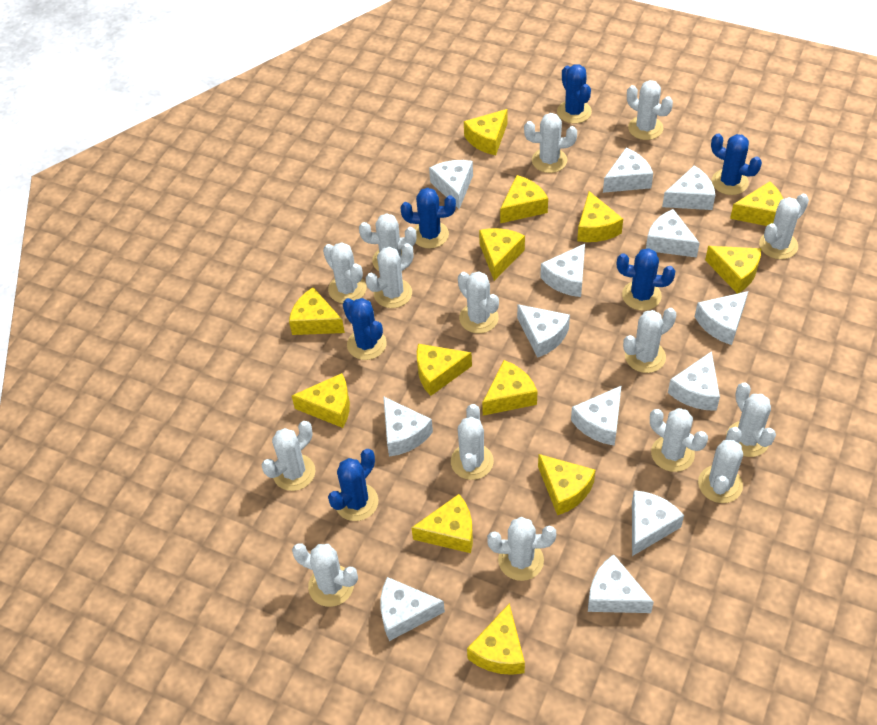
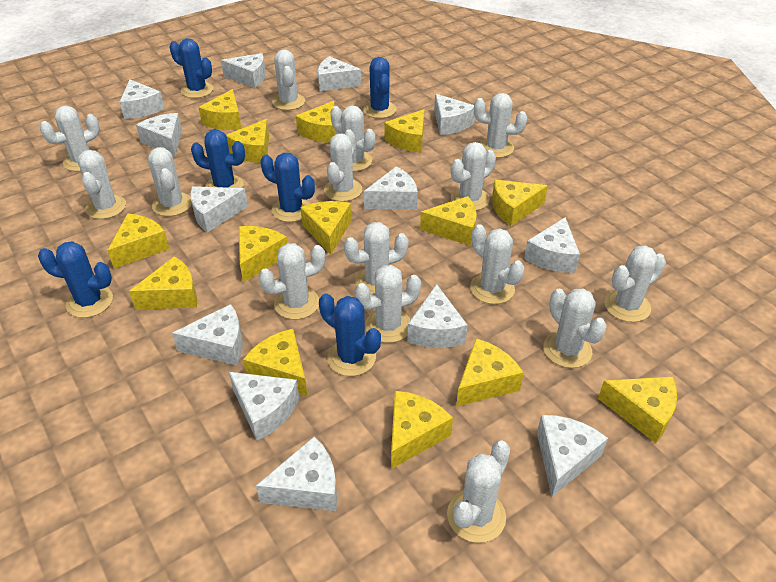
yellow cheese: 13 -> 14

